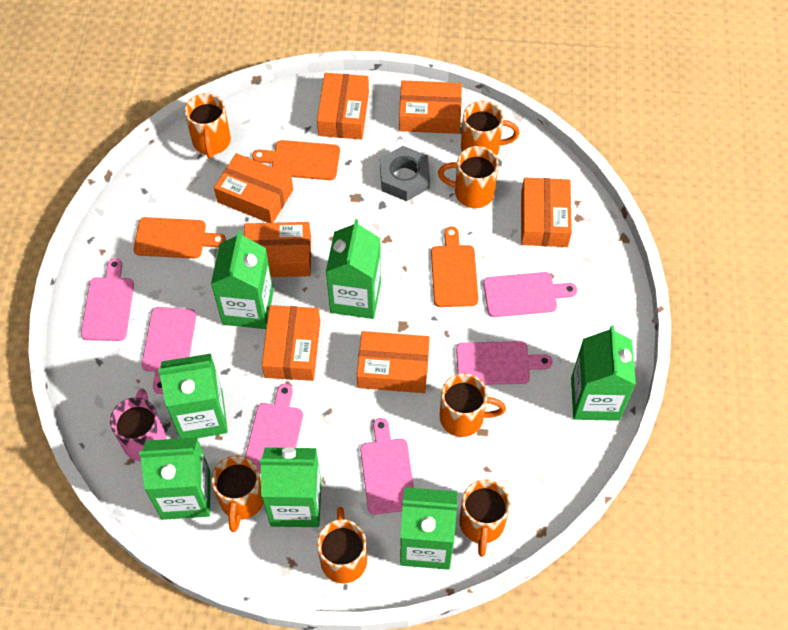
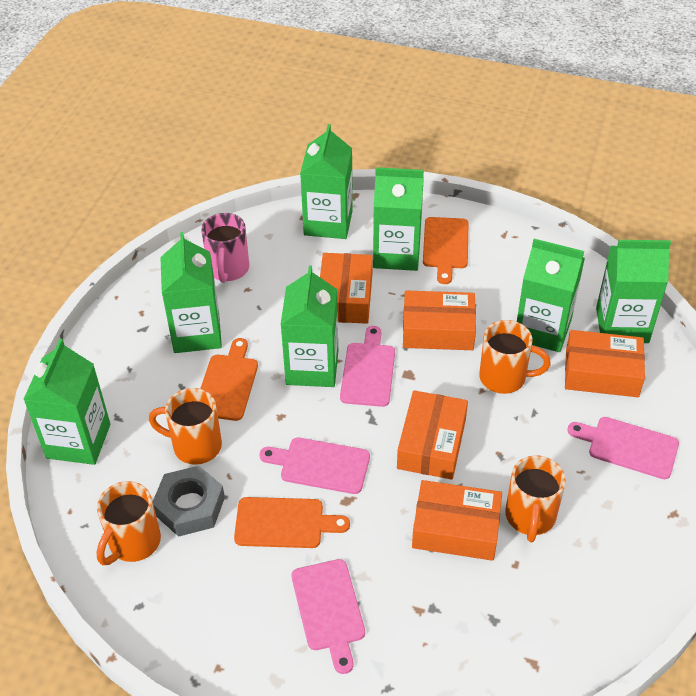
orange box: 7 -> 5
orange mug: 7 -> 4
pink cutting board: 6 -> 4

